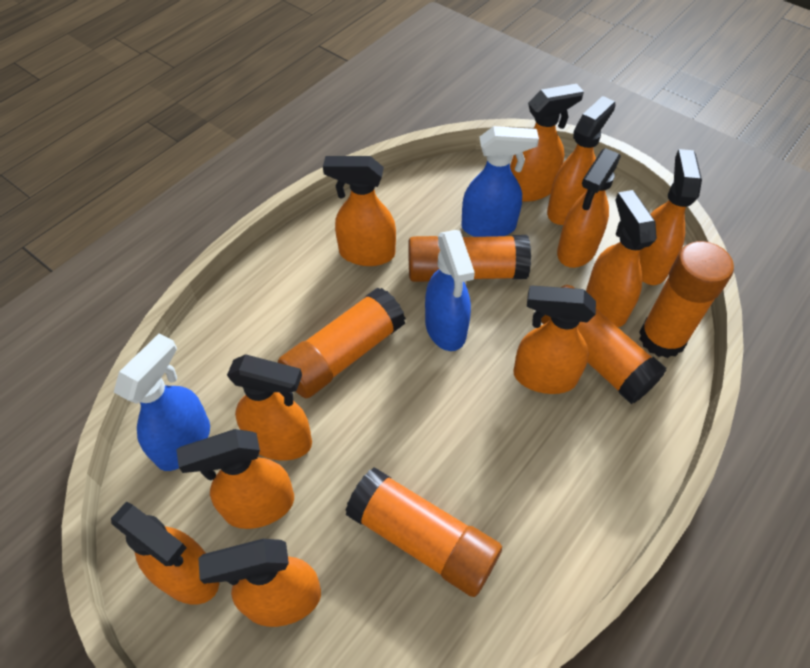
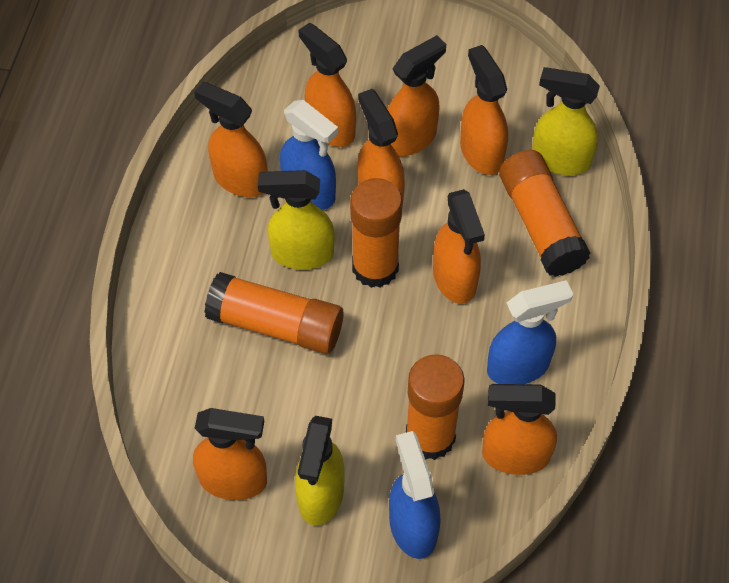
orange glue stick: 5 -> 4
orange spray bottle: 11 -> 8
yellow spray bottle: 0 -> 3

